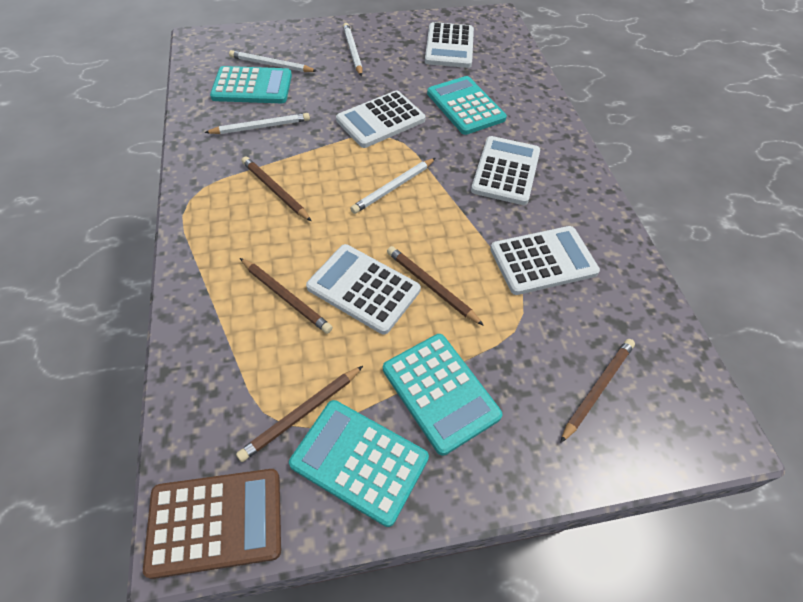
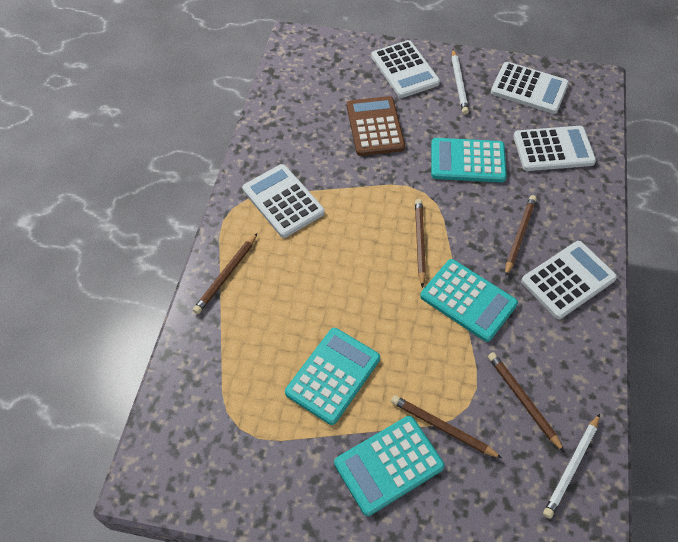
white pencil: 4 -> 2

